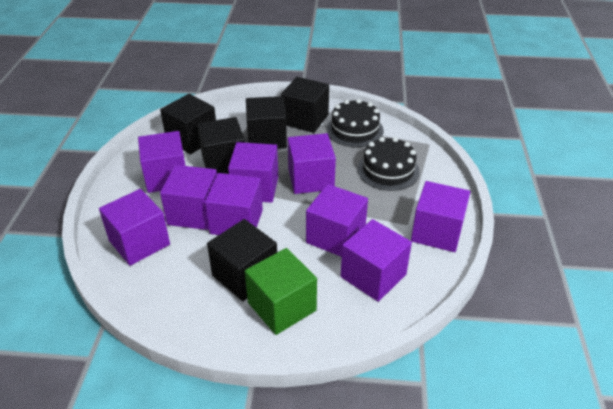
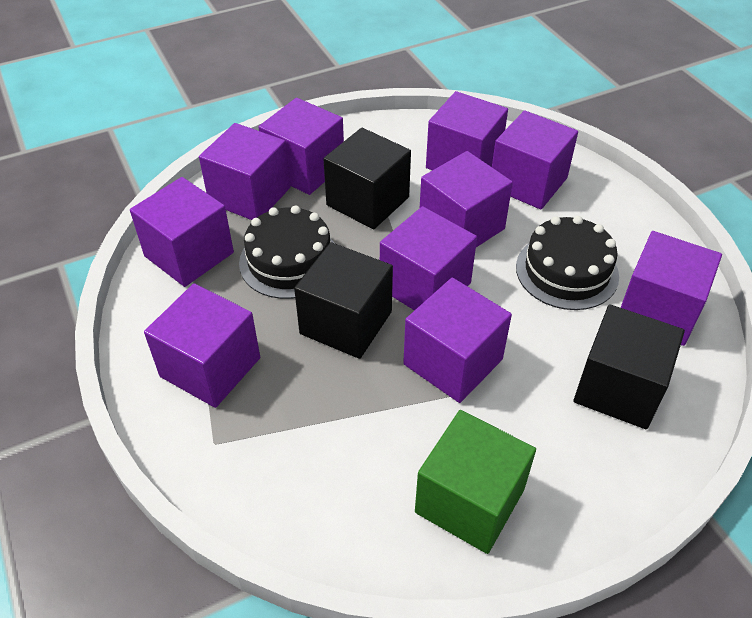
black cube: 5 -> 3
purple cube: 9 -> 10

